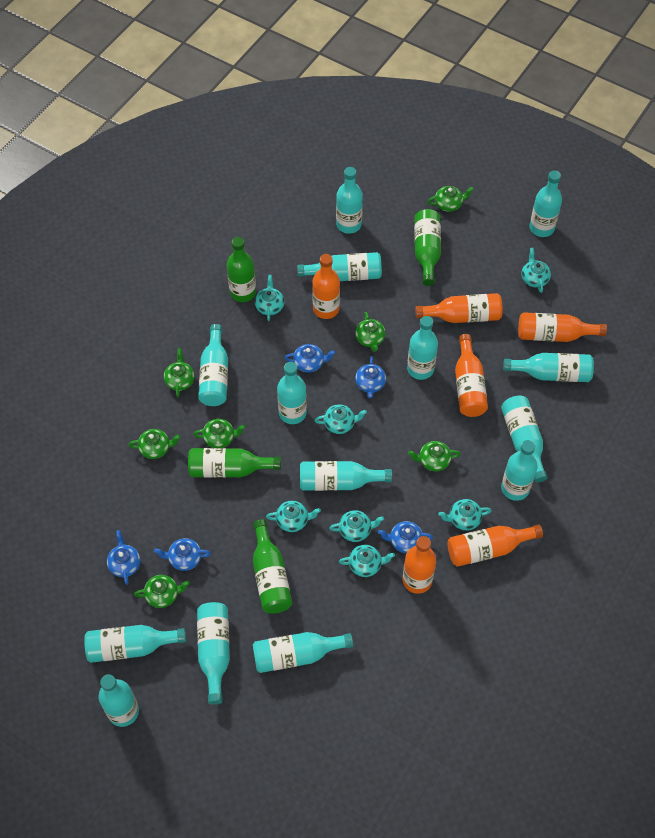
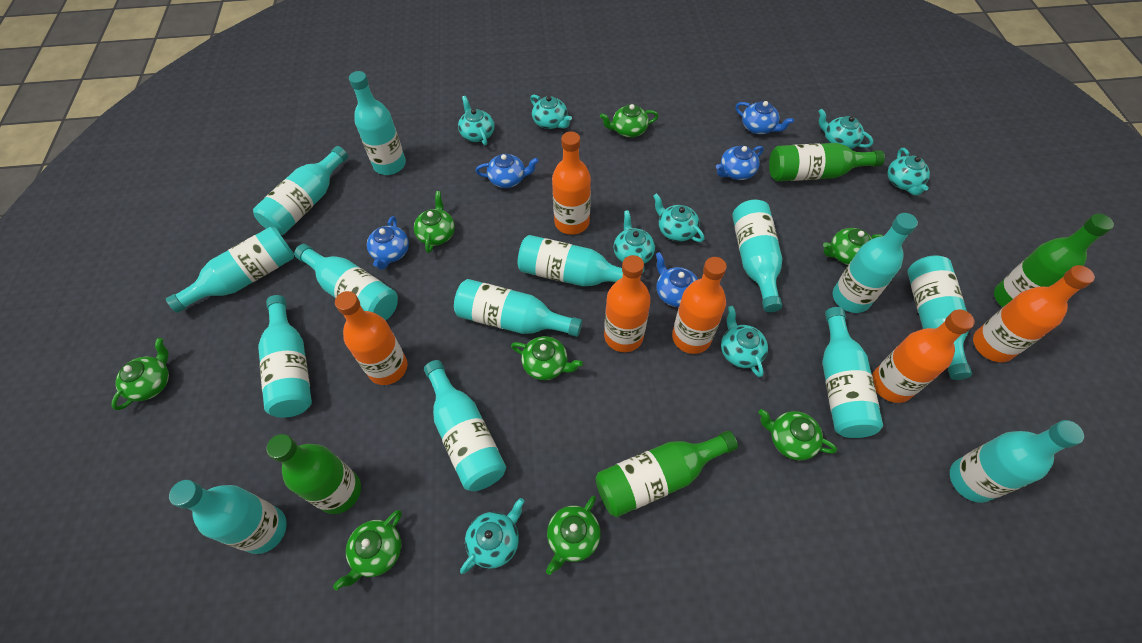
green teapot: 7 -> 8
turquoise teapot: 7 -> 8

